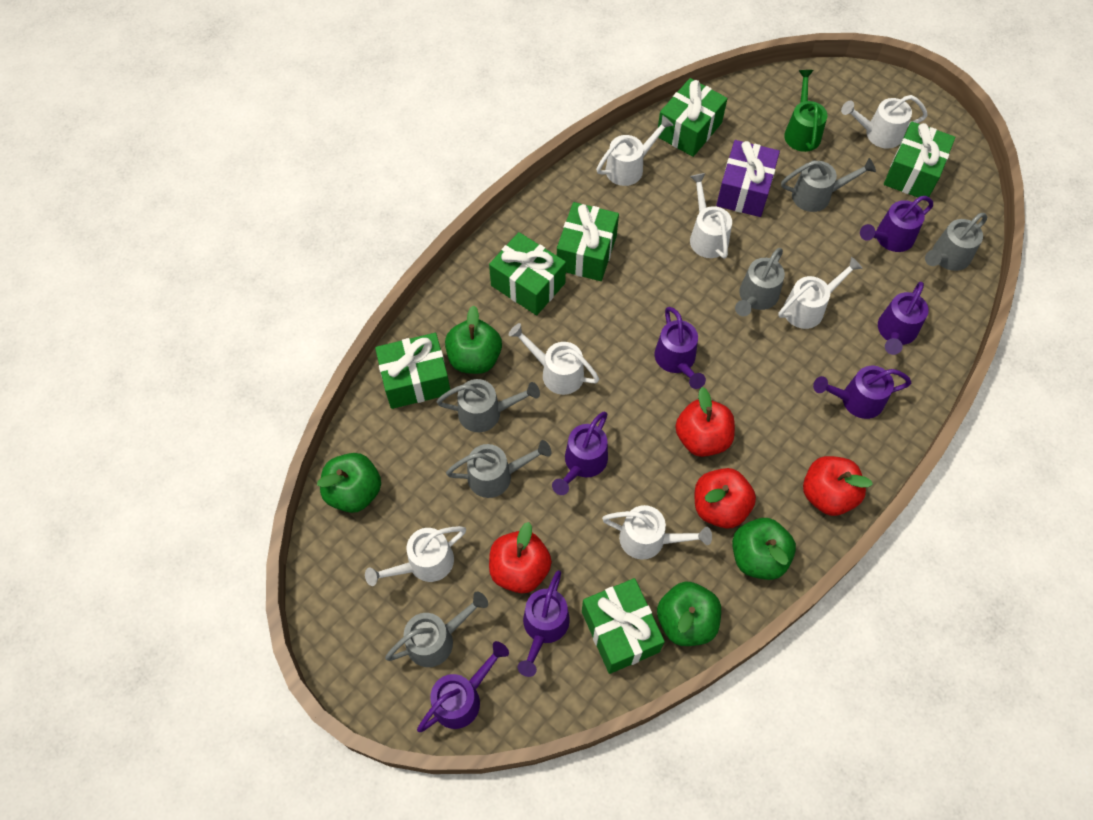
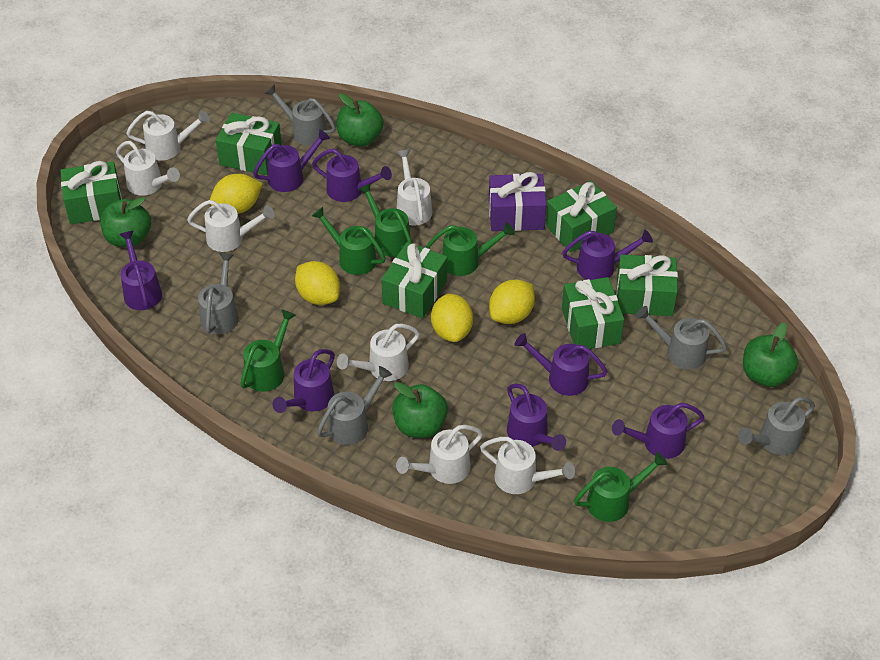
green watering can: 1 -> 5
grey watering can: 6 -> 5
purple watering can: 7 -> 8
red apple: 4 -> 0
yellow lemon: 0 -> 4

